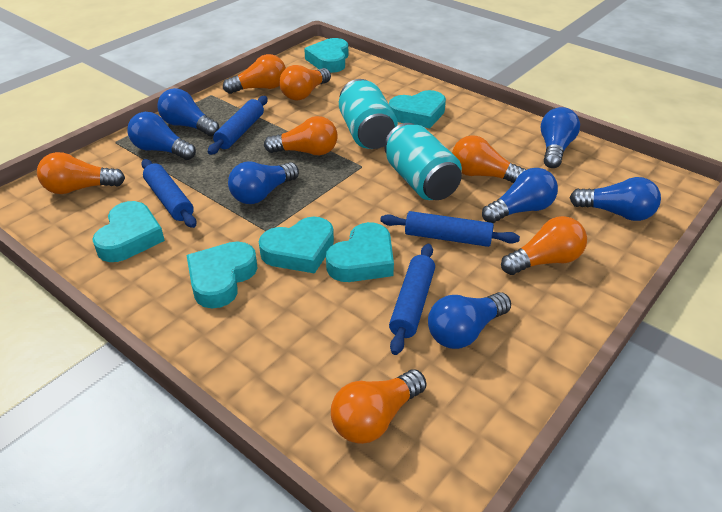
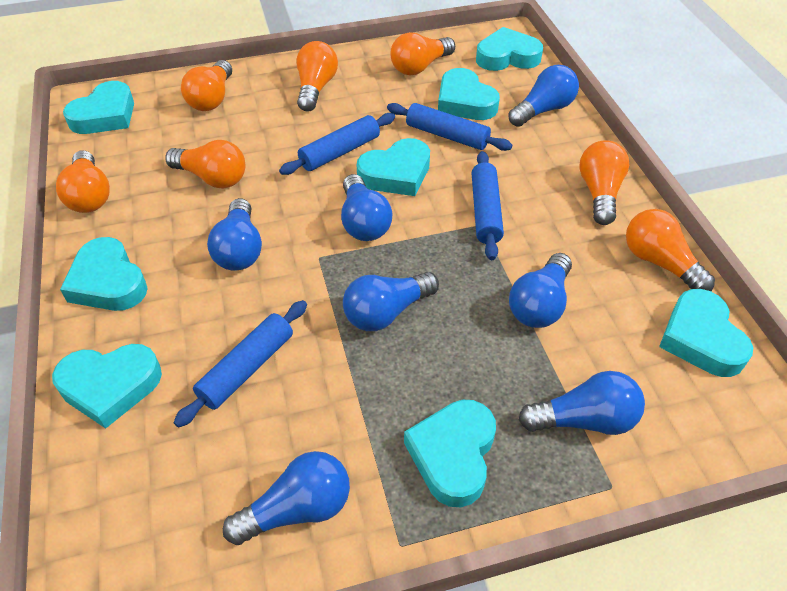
turquoise can: 2 -> 0
turquoise heart: 6 -> 8

